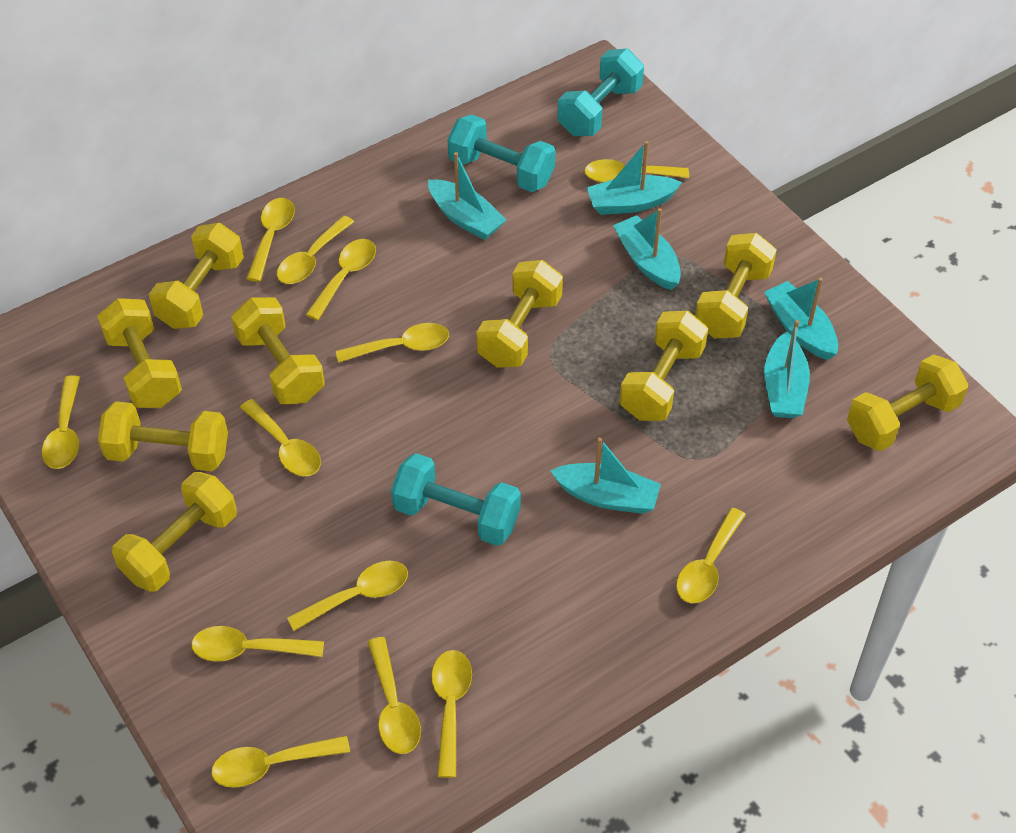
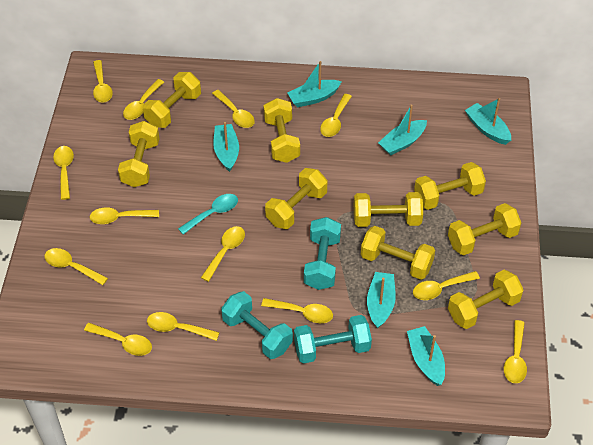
turquoise spoon: 0 -> 1

